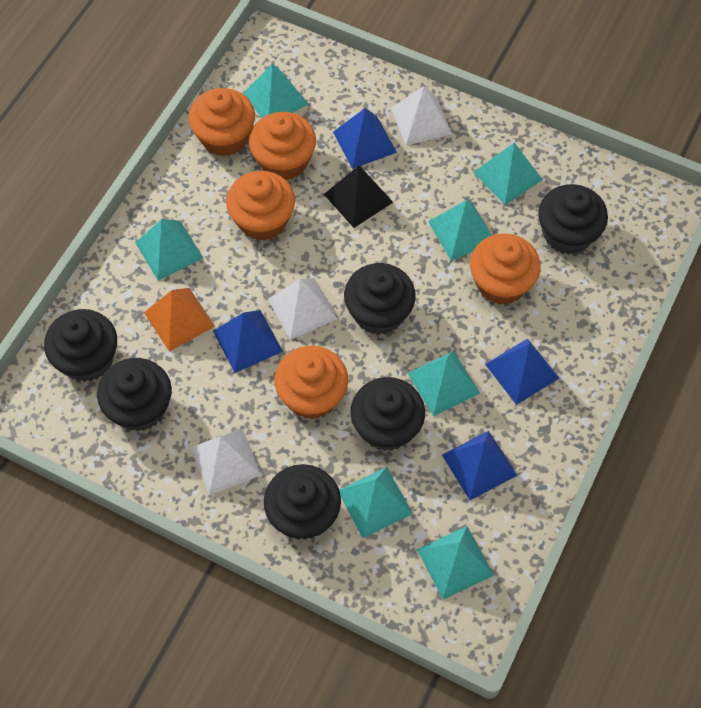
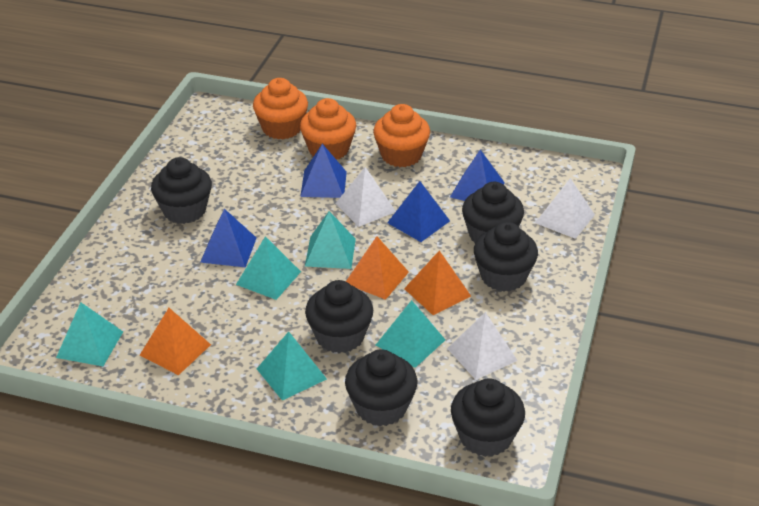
black pyramid: 1 -> 0
orange cupcake: 5 -> 3
orange pyramid: 1 -> 3
turquoise pyramid: 7 -> 5

